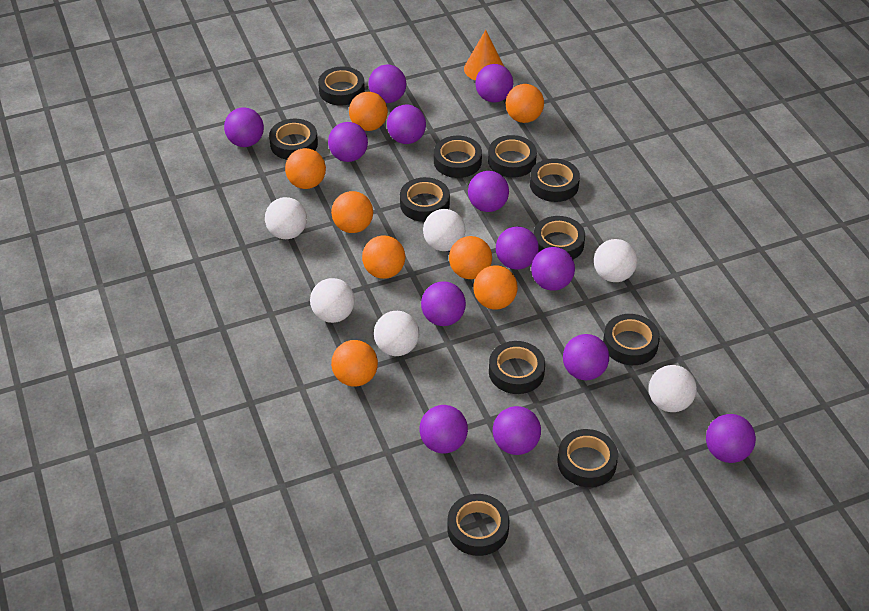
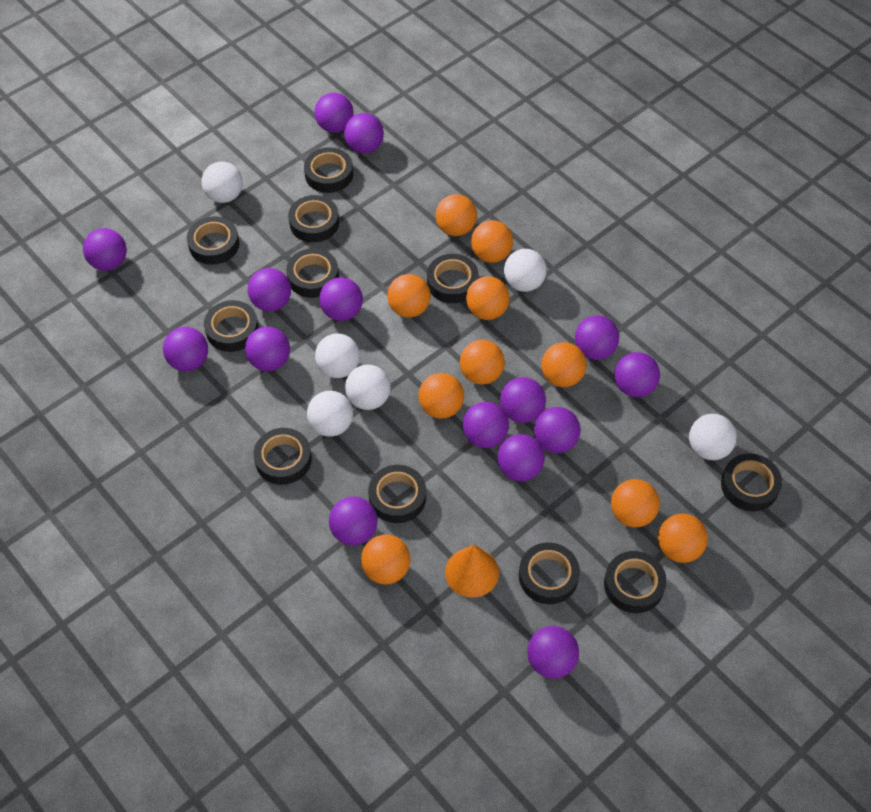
orange ball: 8 -> 10
purple ball: 13 -> 15

